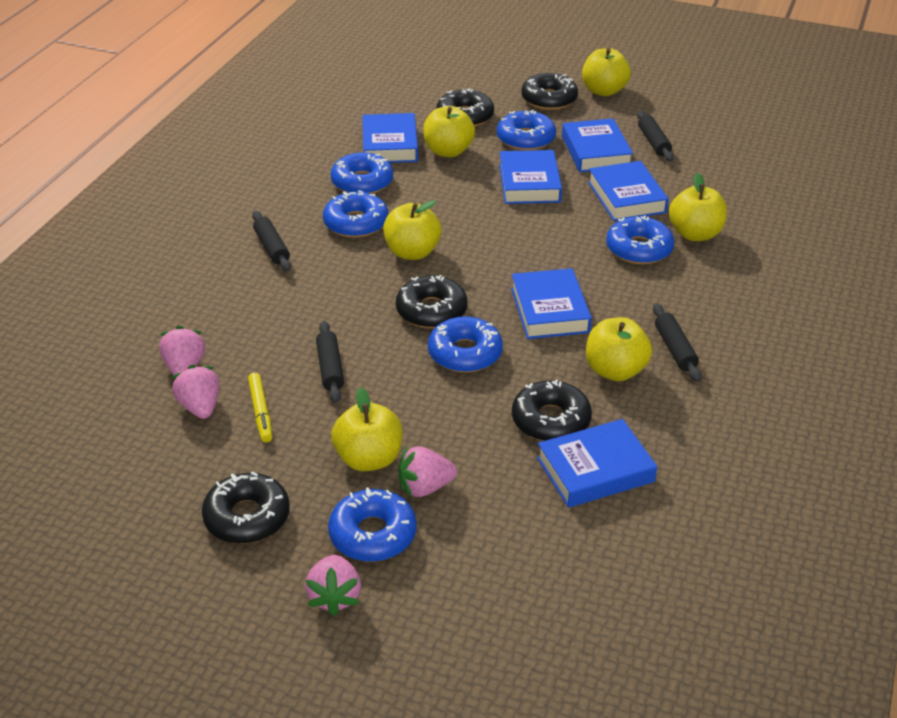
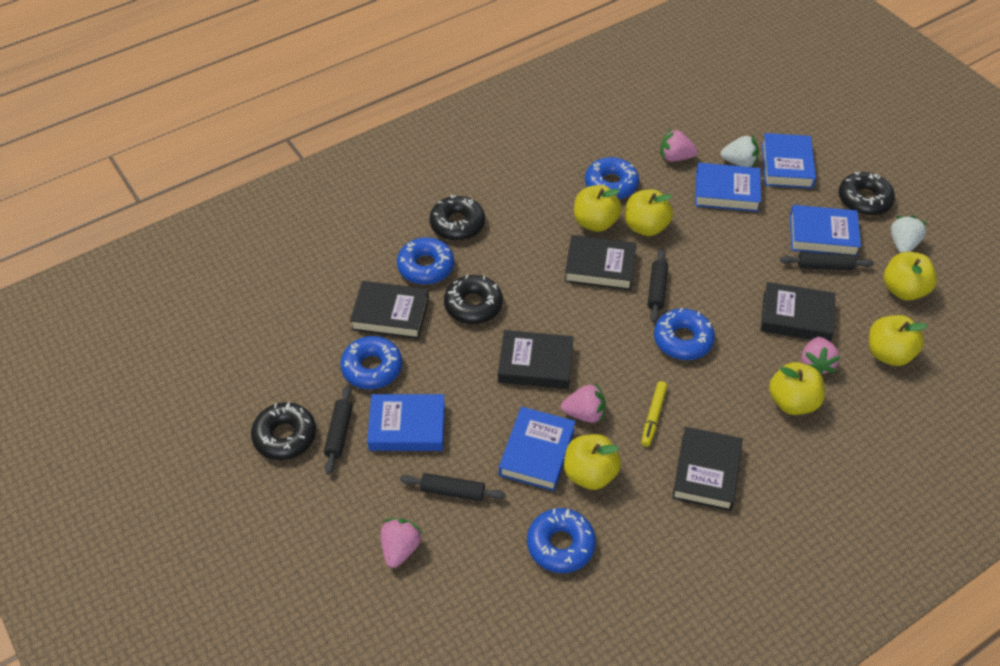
black book: 0 -> 5
black donut: 5 -> 4
blue book: 6 -> 5
blue donut: 6 -> 5
white strawberry: 0 -> 2

